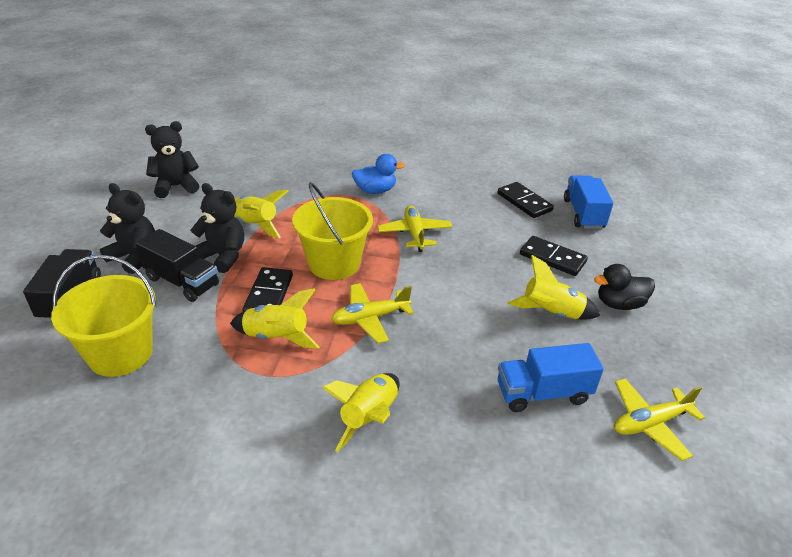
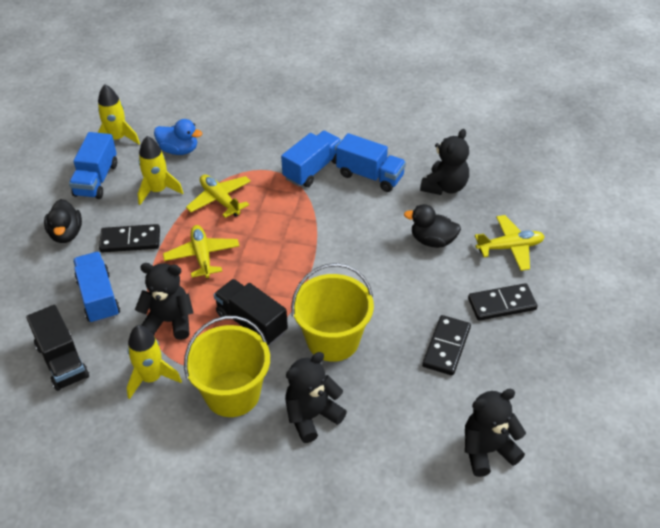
black duck: 1 -> 2
black teddy bear: 3 -> 4
blue truck: 2 -> 4
yellow rocket: 4 -> 3

